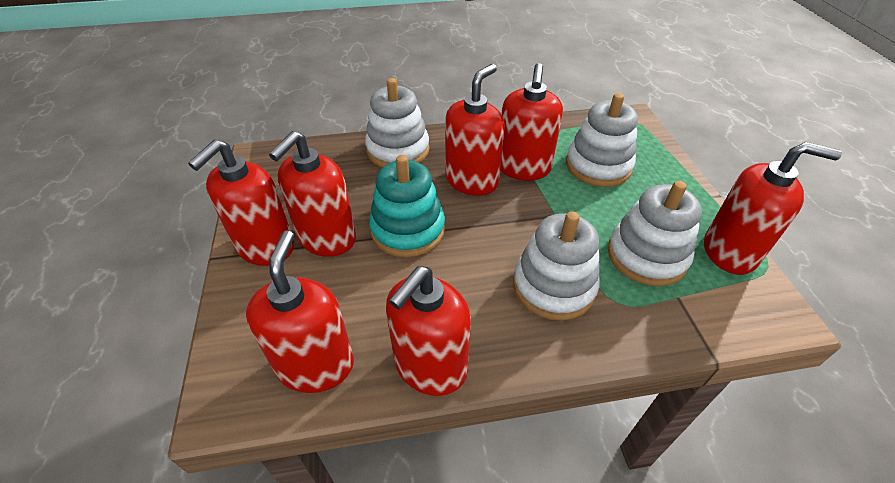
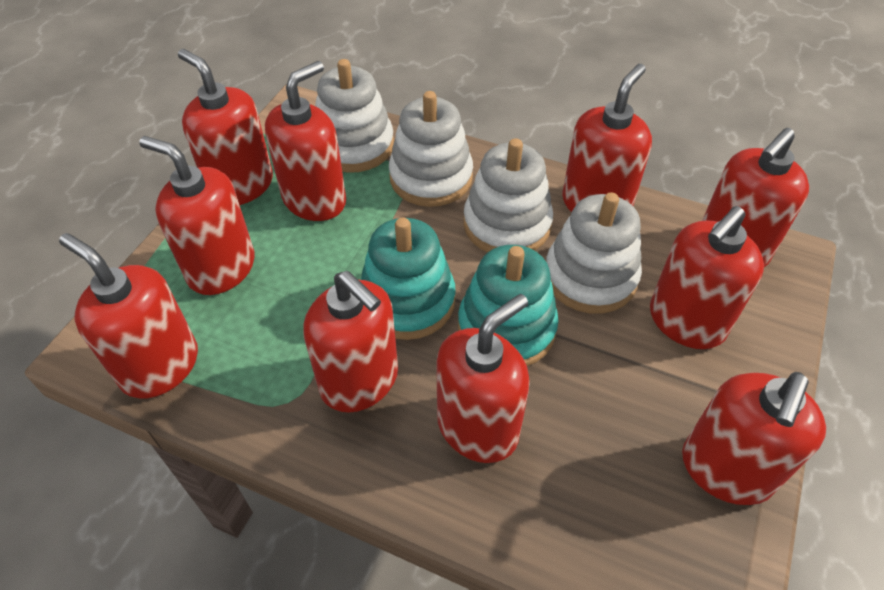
red soap dispenser: 7 -> 10
turquoise stacking toy: 1 -> 2

